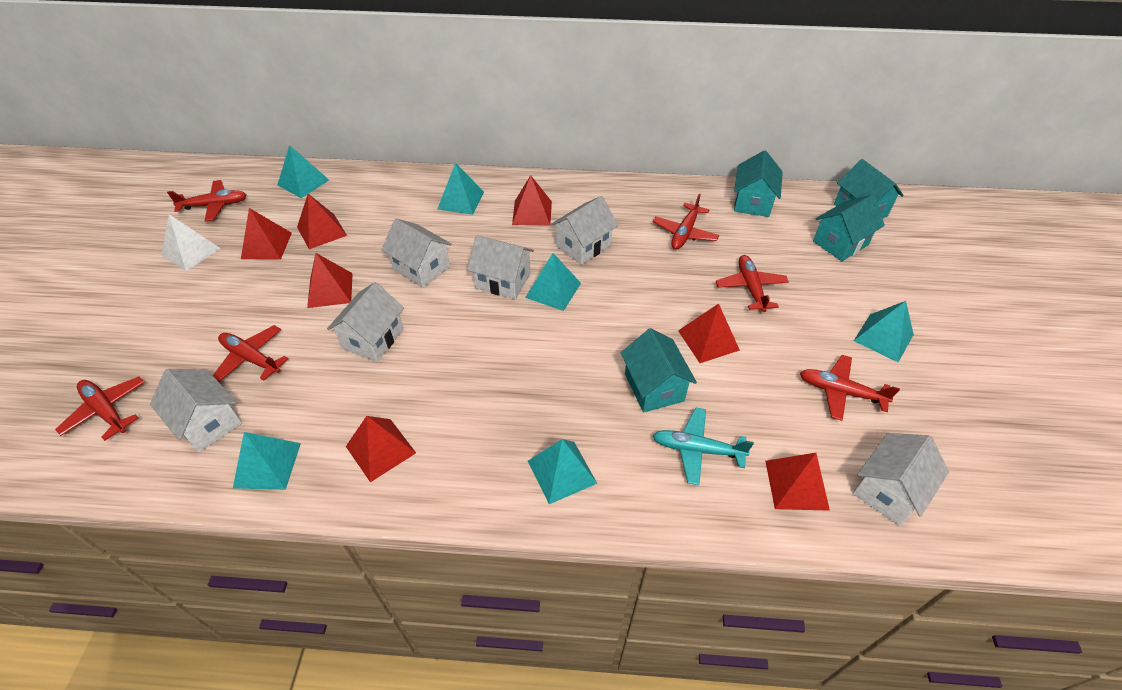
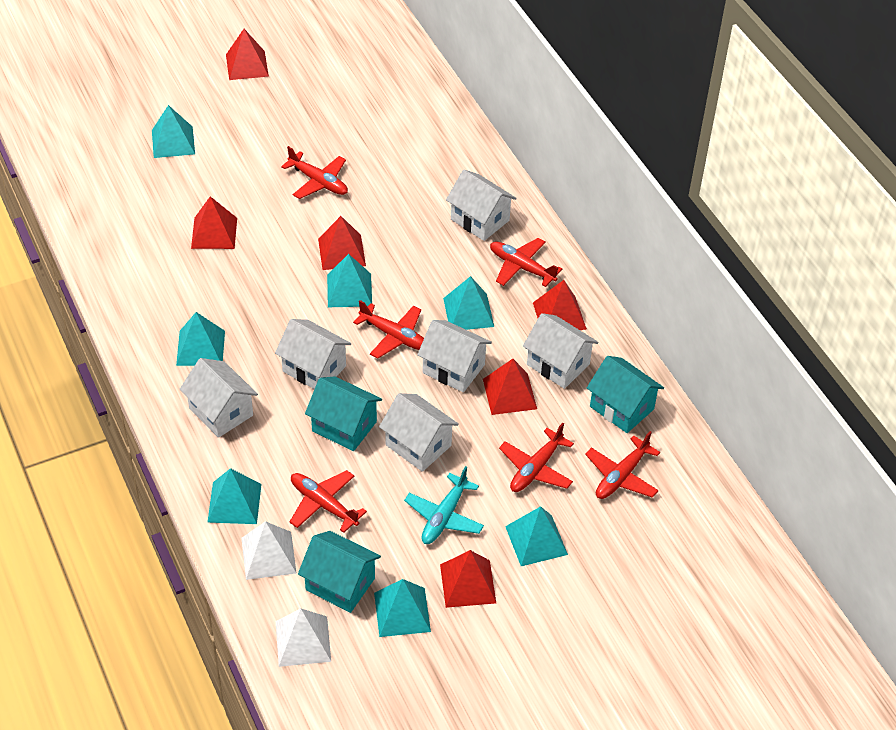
red pyramid: 7 -> 6
turquoise house: 4 -> 3
turquoise pyramid: 6 -> 7
white pyramid: 1 -> 2

